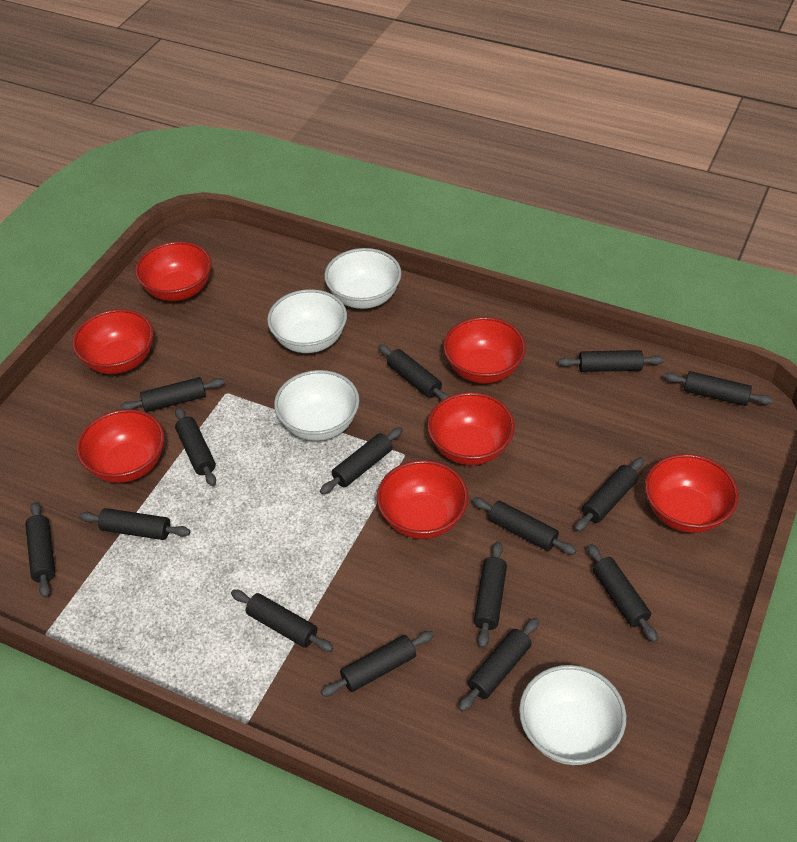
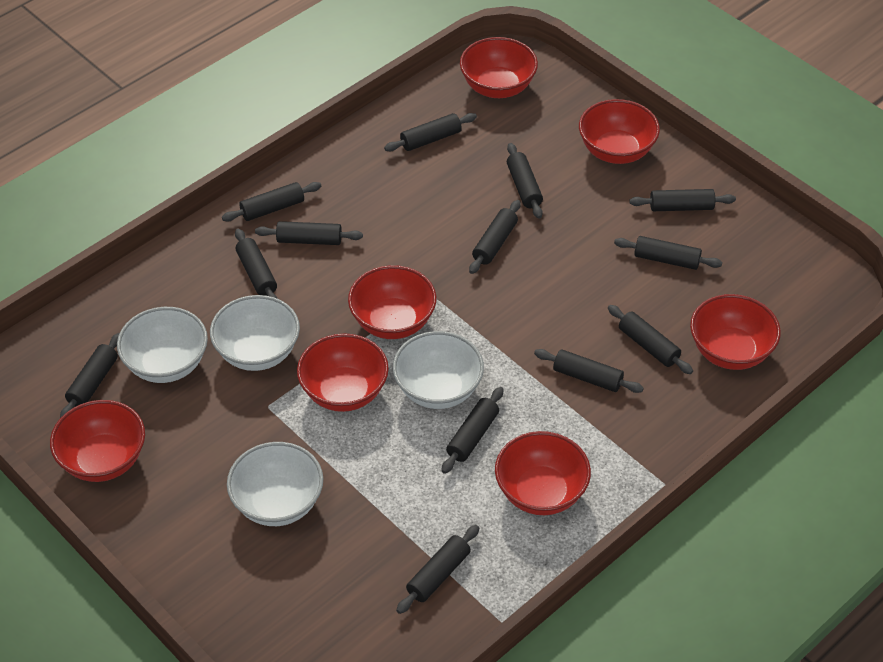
black rolling pin: 15 -> 13

